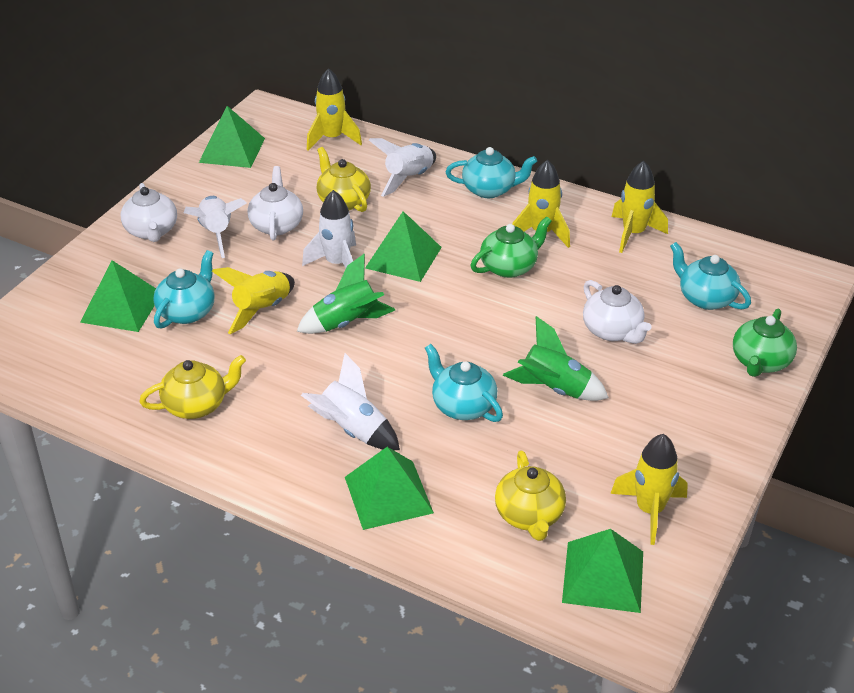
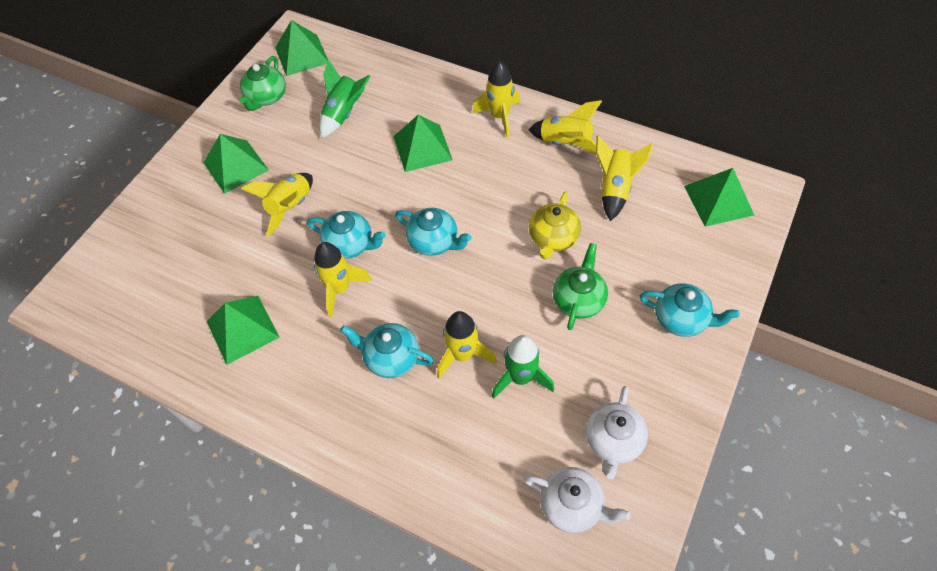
white rocket: 4 -> 0
white teapot: 3 -> 2
yellow rocket: 5 -> 6
yellow teapot: 3 -> 1

